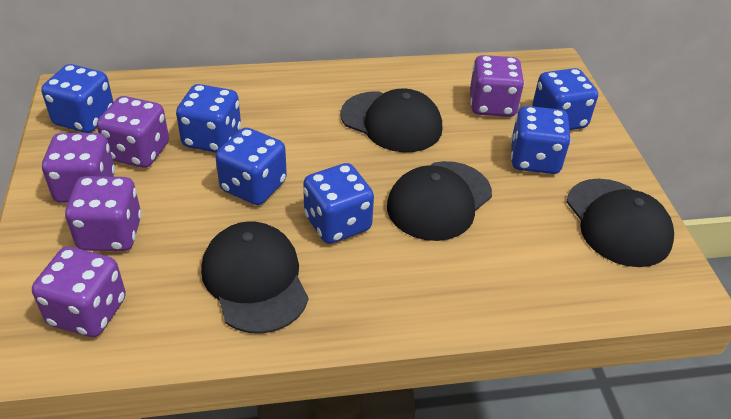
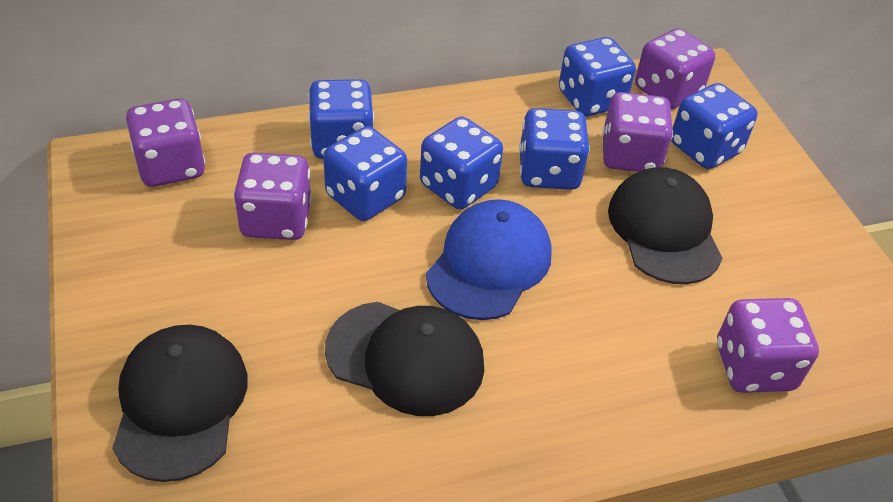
black cap: 4 -> 3
blue cap: 0 -> 1

